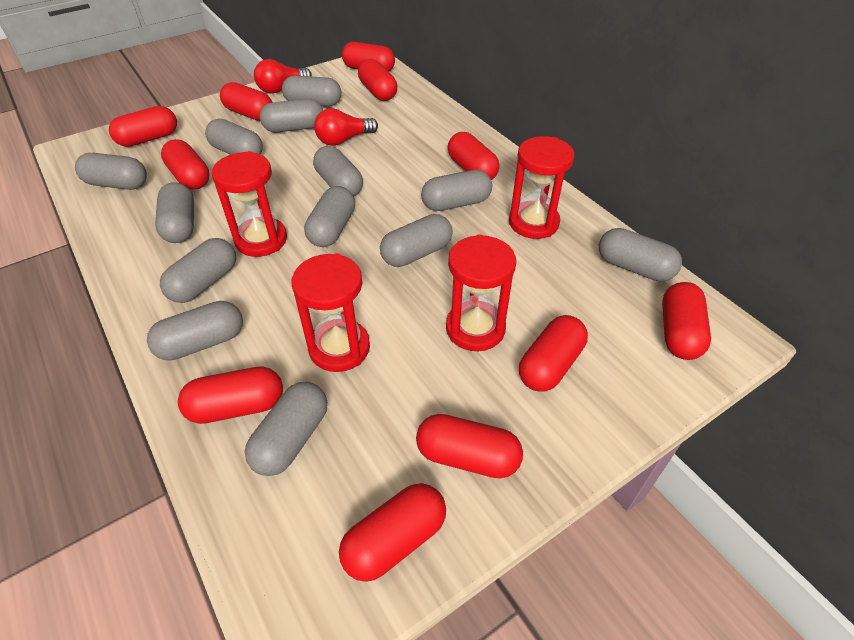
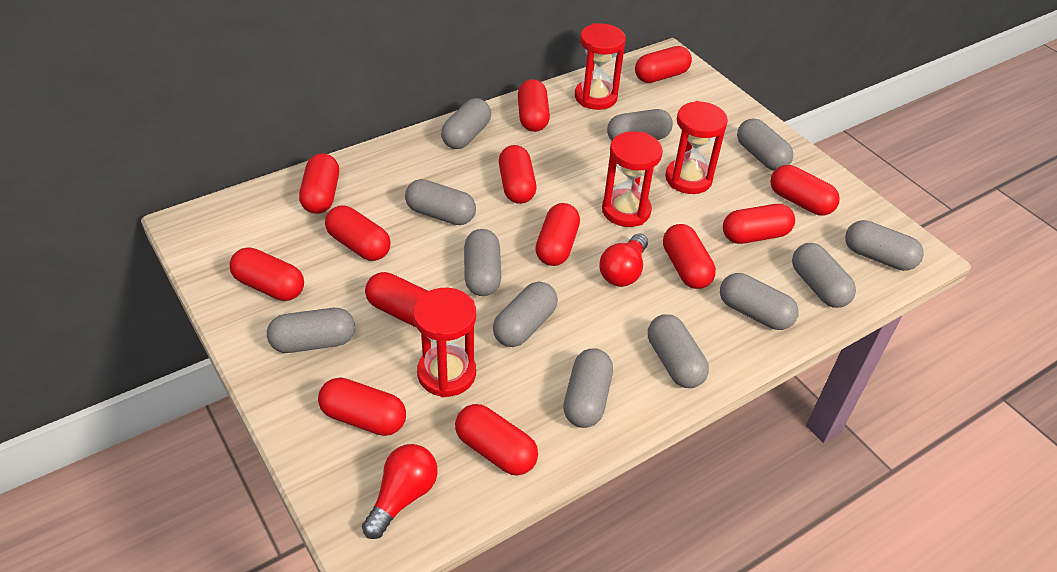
grey capsule: 13 -> 12
red capsule: 11 -> 13

